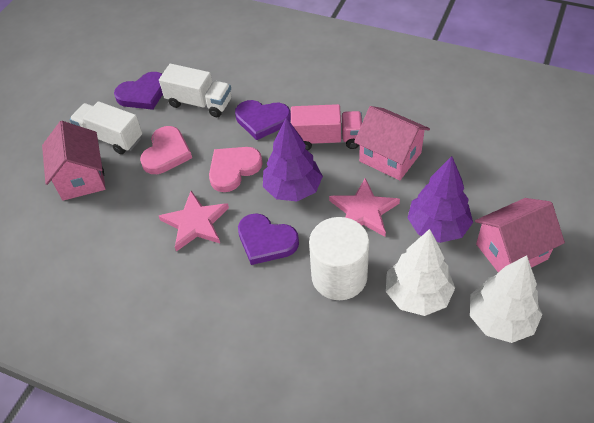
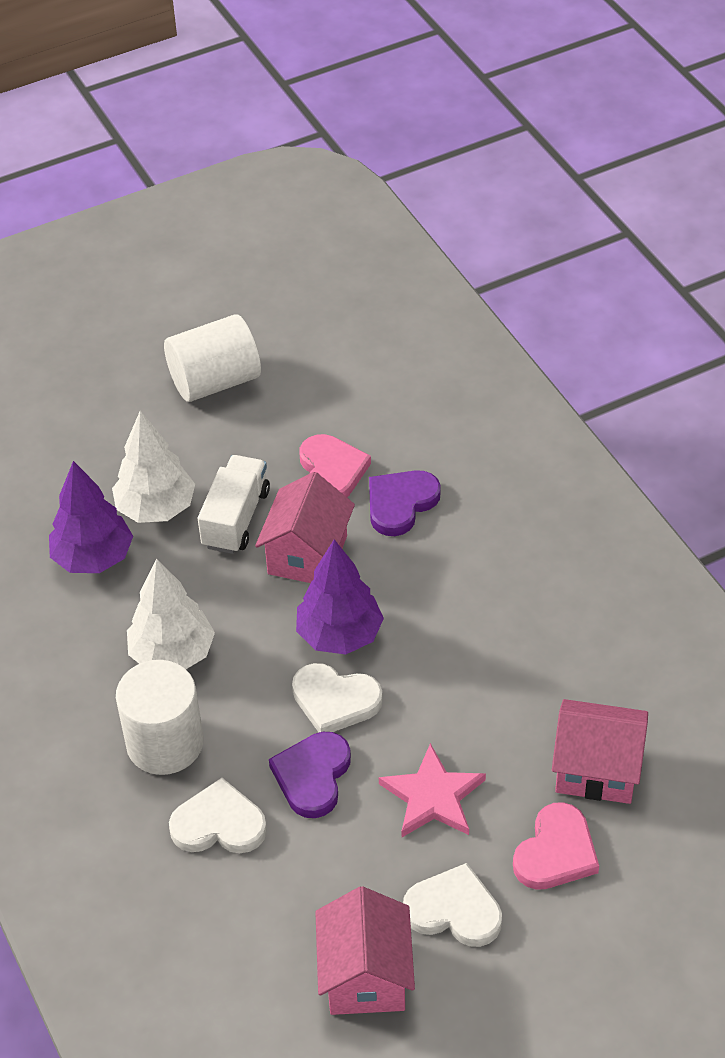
pink star: 2 -> 1
pink truck: 1 -> 0
purple heart: 3 -> 2
white cylinder: 1 -> 2
white heart: 0 -> 3
white truck: 2 -> 1

